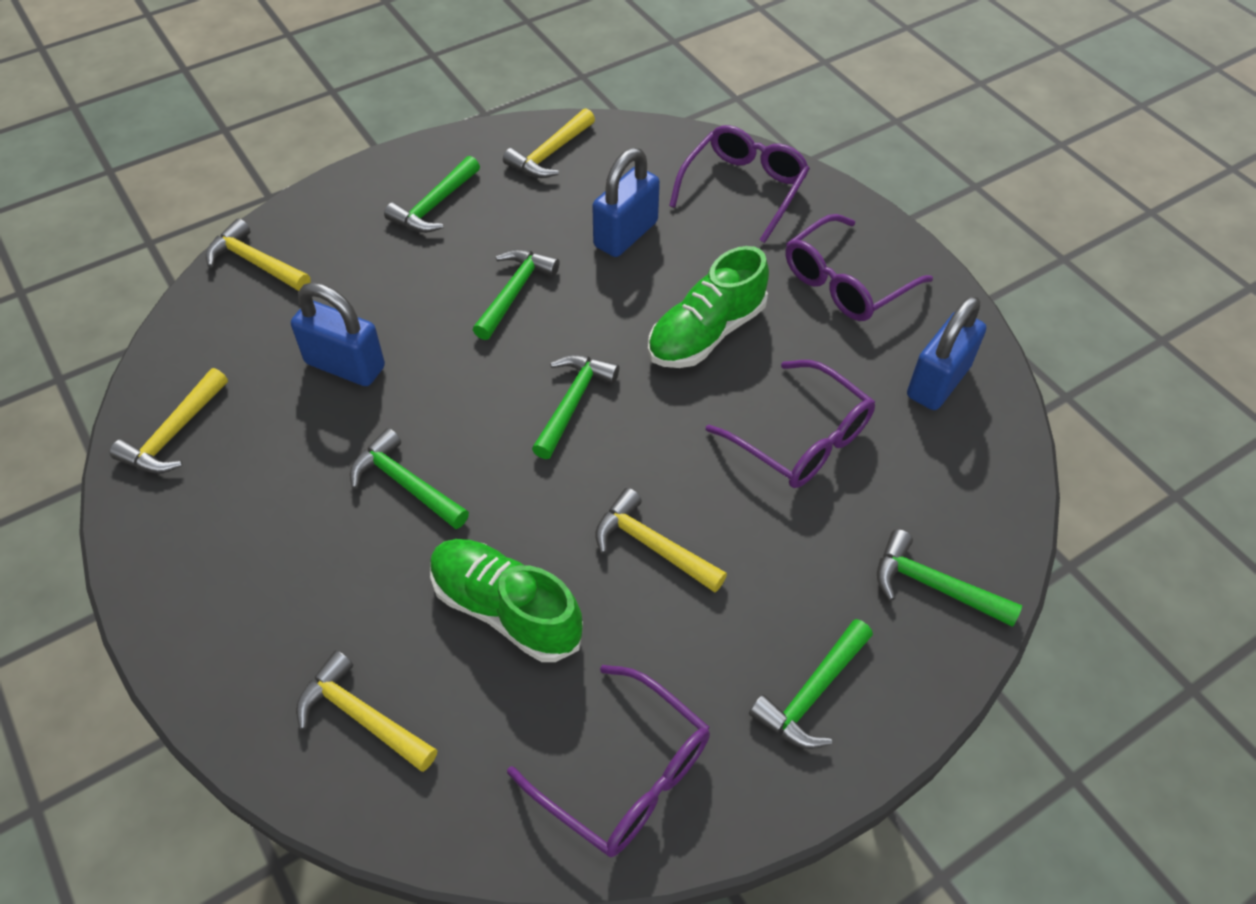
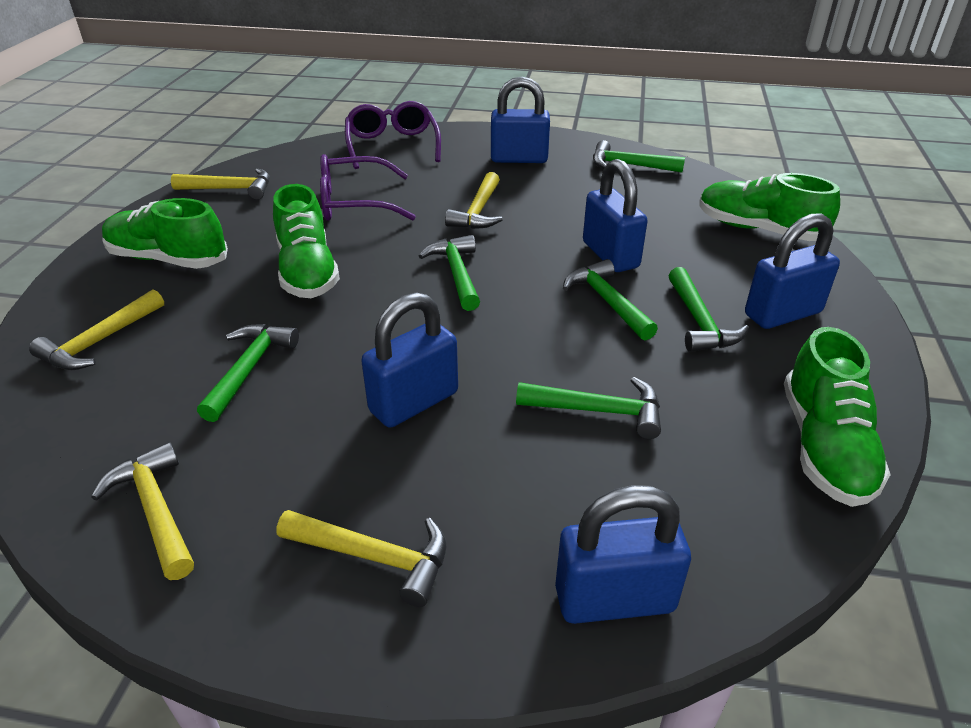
blue padlock: 3 -> 5
green shoe: 2 -> 4
purple glasses: 4 -> 2

